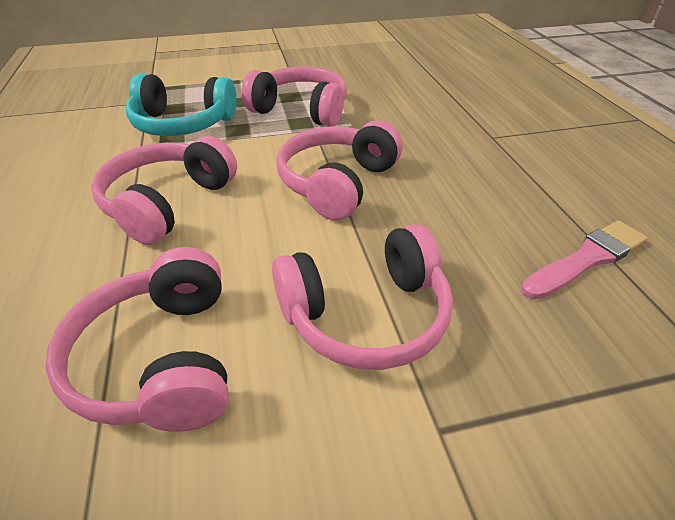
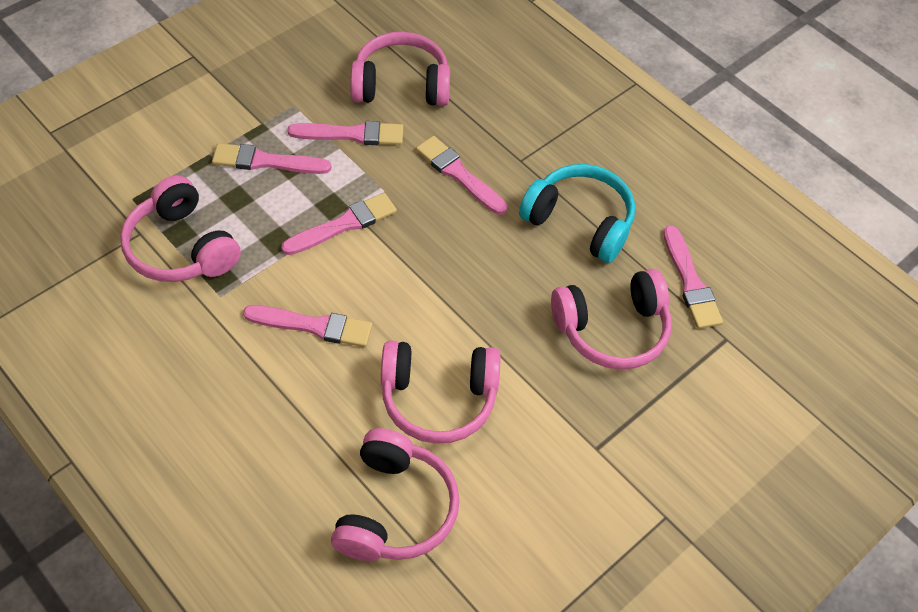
pink brush: 1 -> 6

